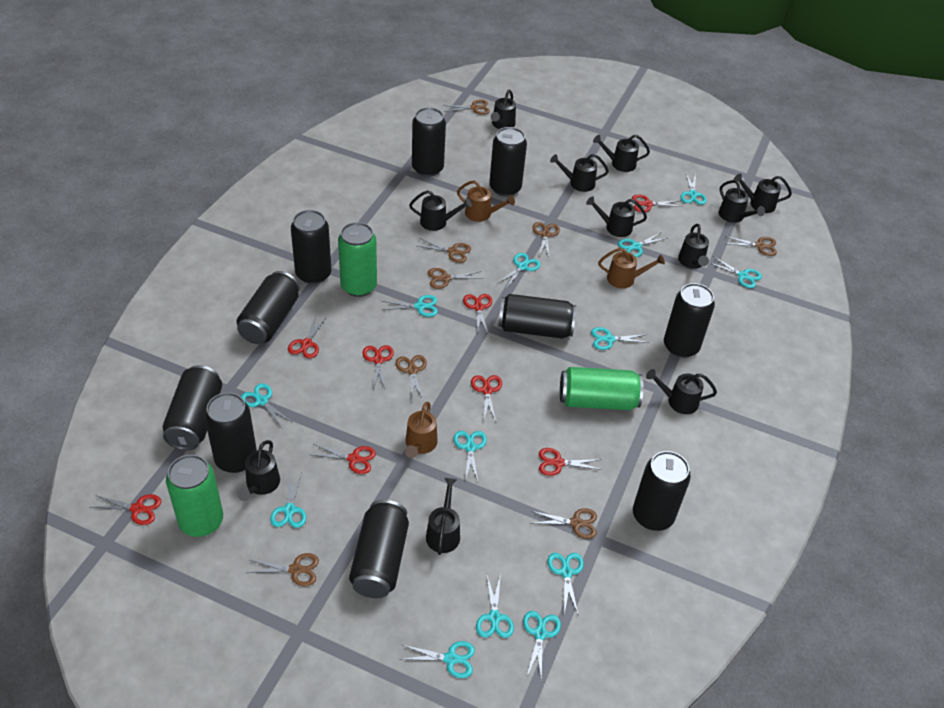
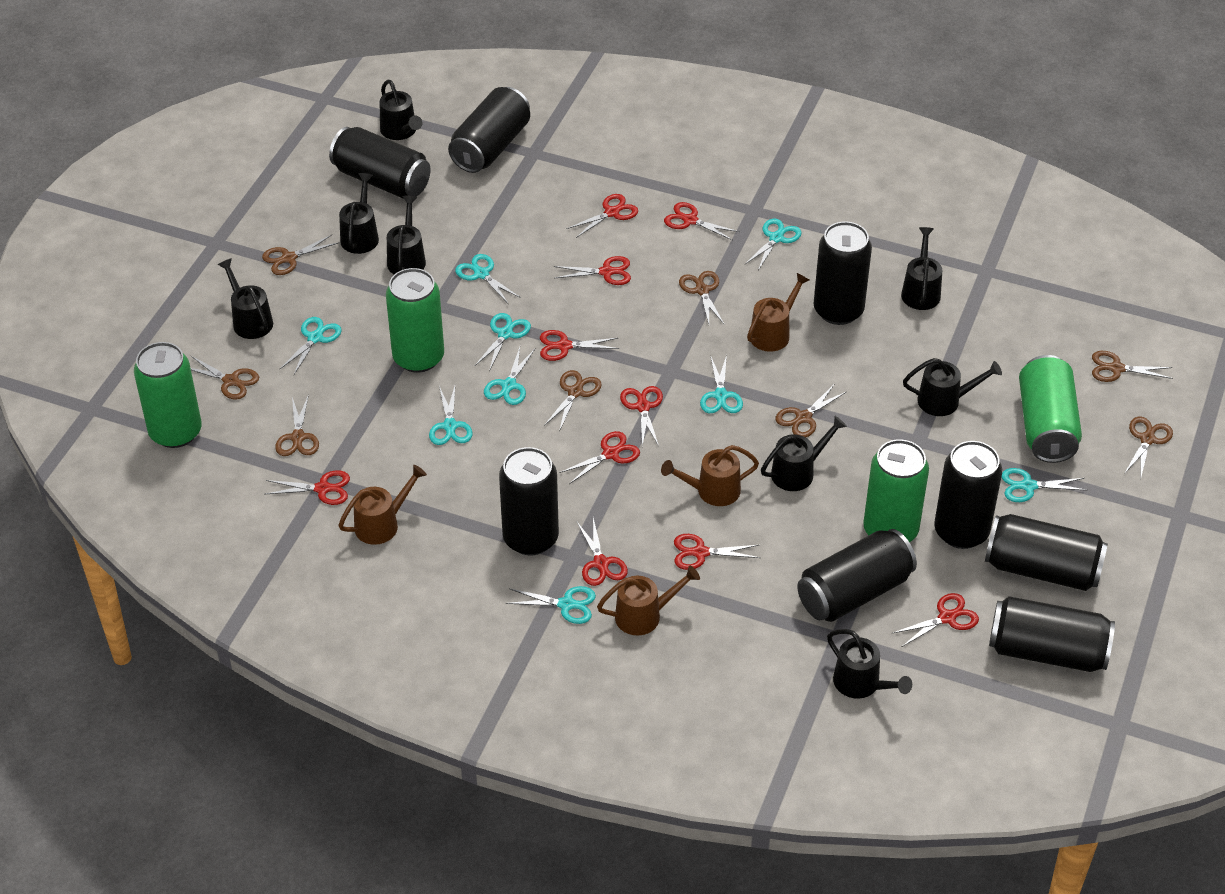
black can: 10 -> 8
black watering can: 11 -> 8
brown watering can: 3 -> 4
green can: 3 -> 4
red scissors: 8 -> 10
turquoise scissors: 13 -> 9

